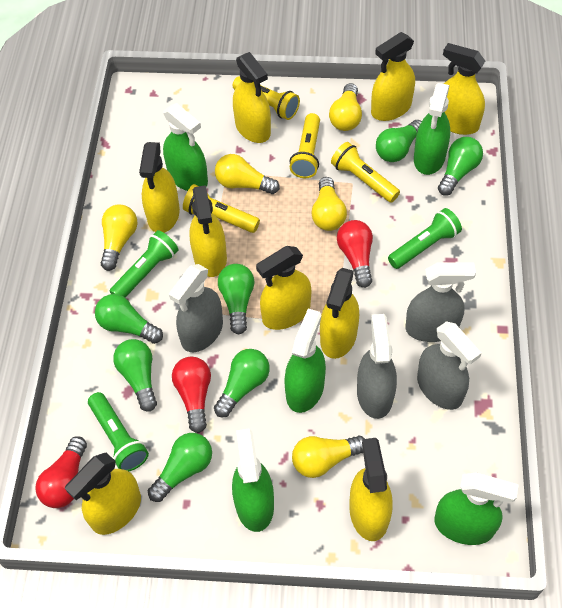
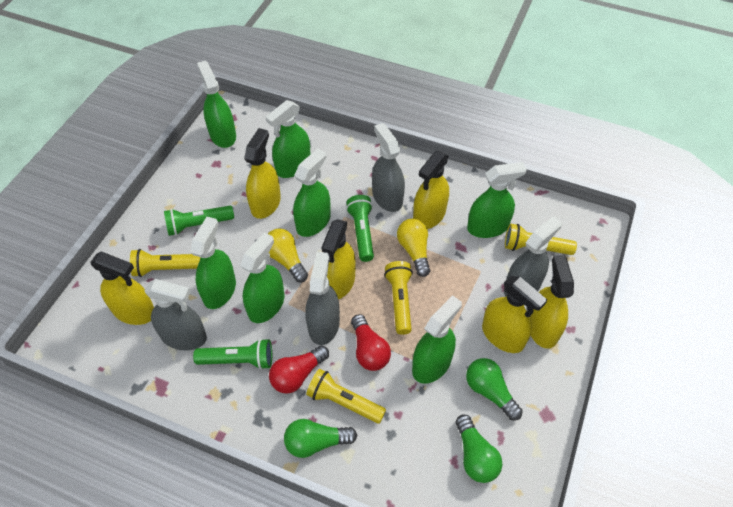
green light bulb: 7 -> 3
green spray bottle: 5 -> 7
red light bulb: 3 -> 2
yellow light bulb: 5 -> 2
yellow spray bottle: 9 -> 6

